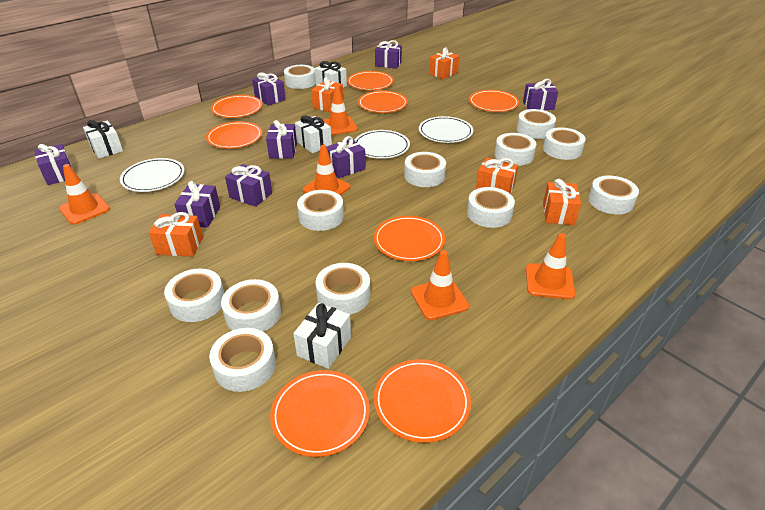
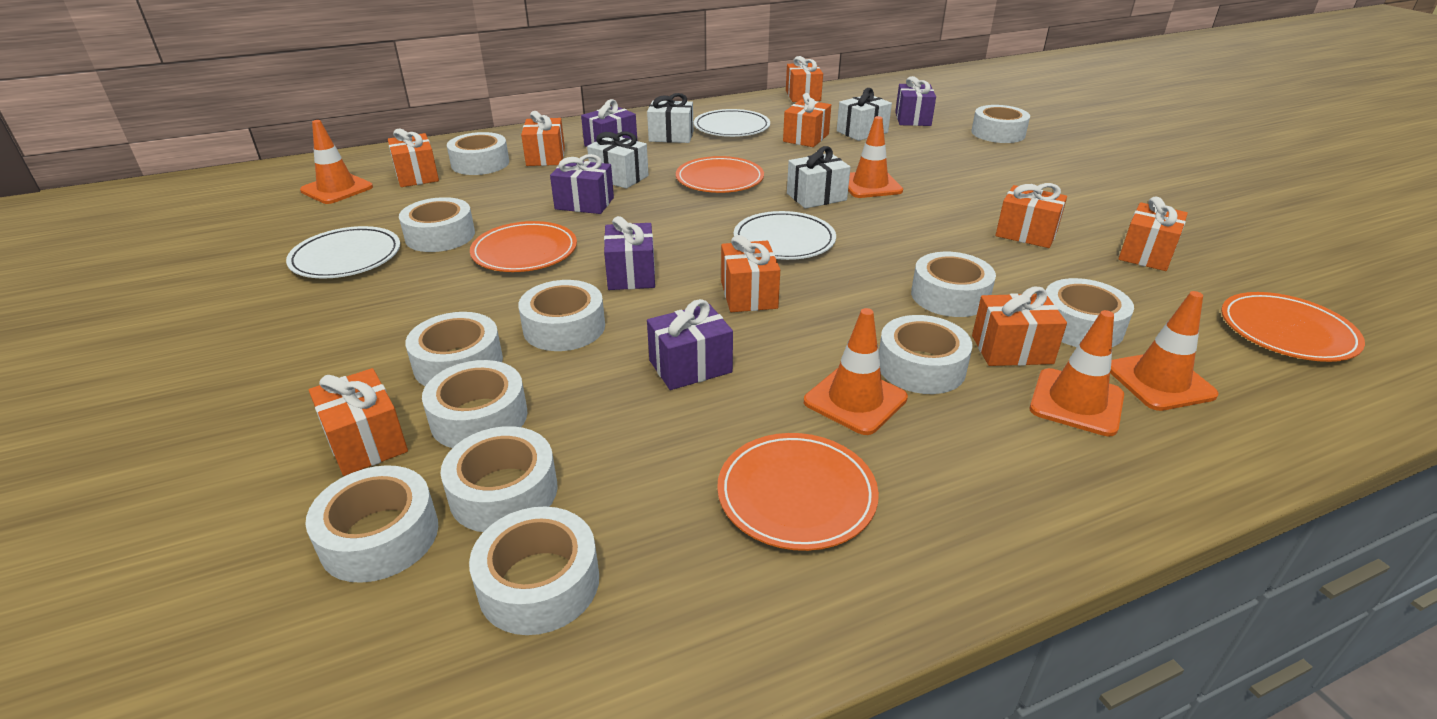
orange gift: 5 -> 9
orange plate: 8 -> 4
purple gift: 8 -> 5

